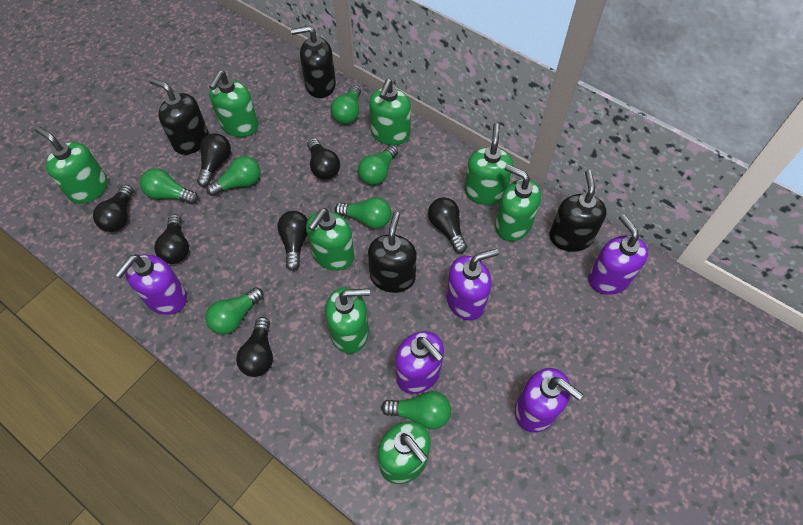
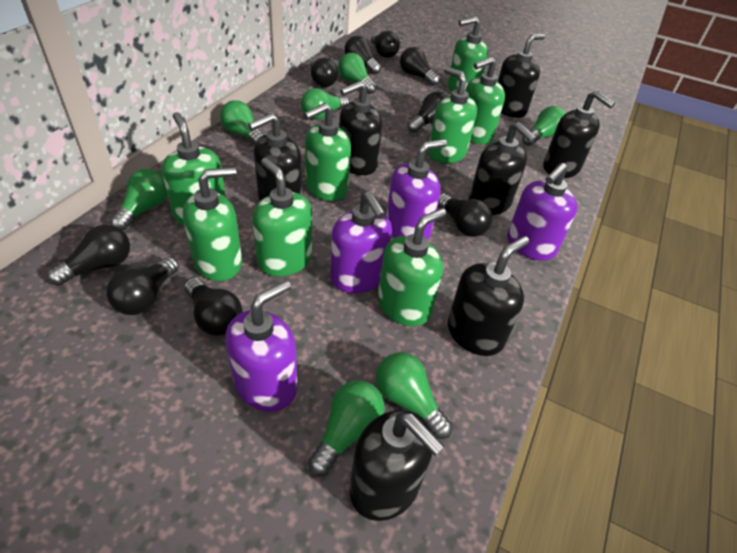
black light bulb: 7 -> 9
black soap dispenser: 4 -> 7
purple soap dispenser: 5 -> 4

